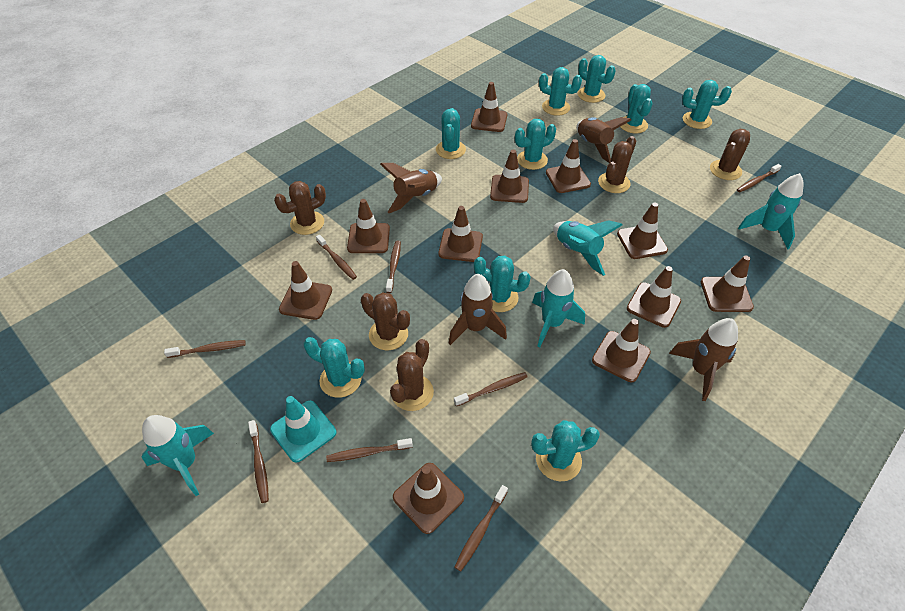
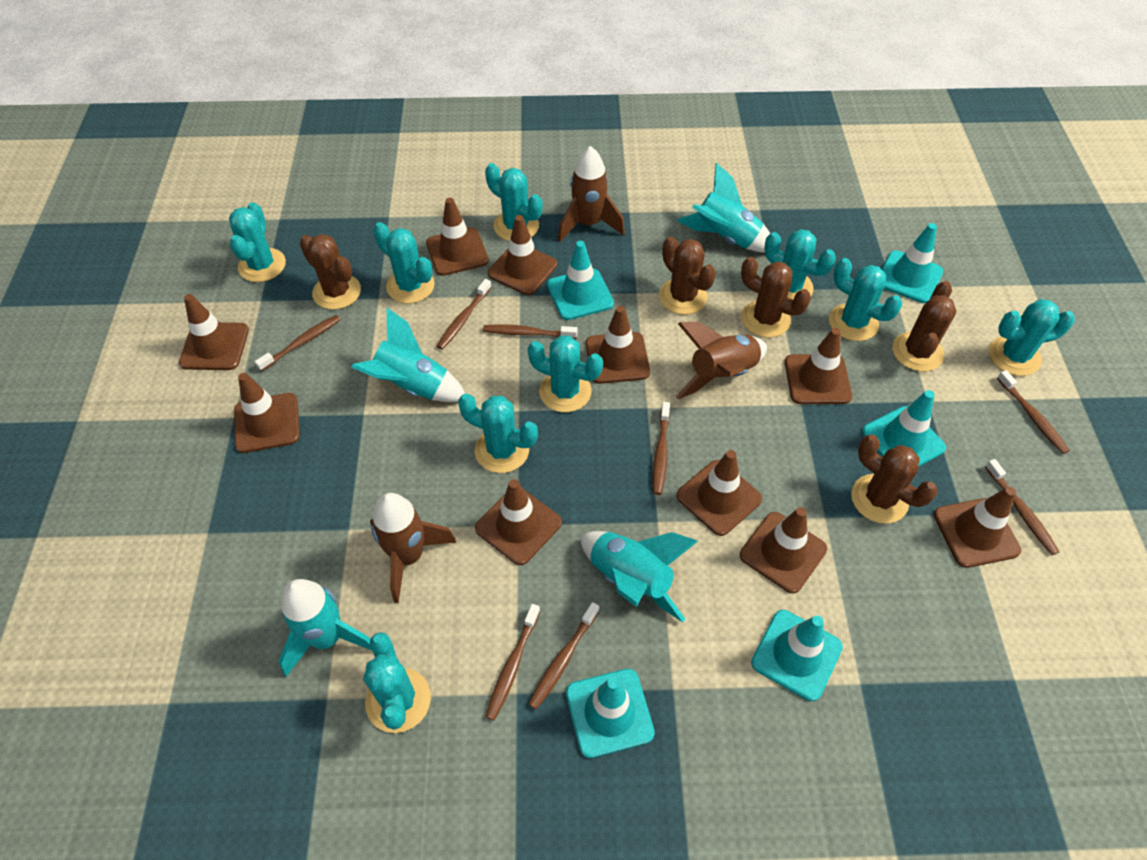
brown rocket: 4 -> 3
brown traffic cone: 11 -> 10
turquoise traffic cone: 1 -> 5

